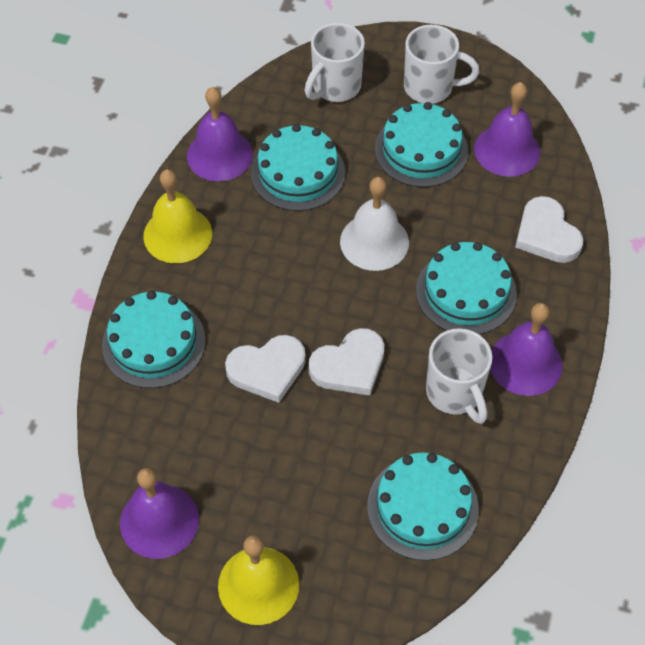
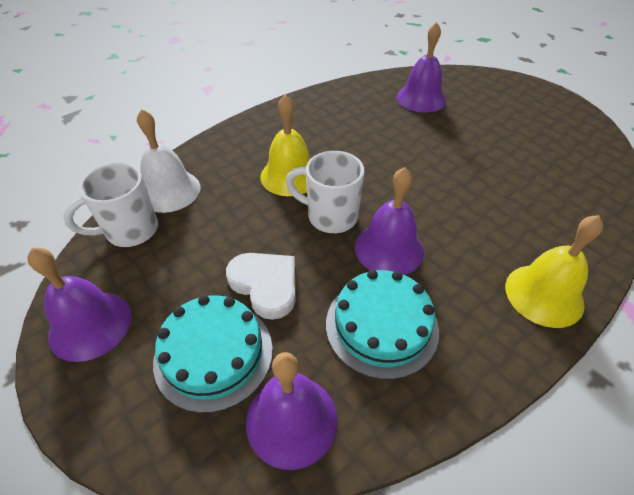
turquoise cake: 5 -> 2
white heart: 3 -> 1
white mug: 3 -> 2

